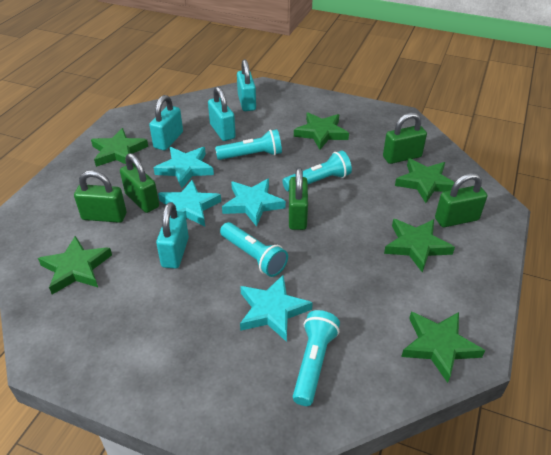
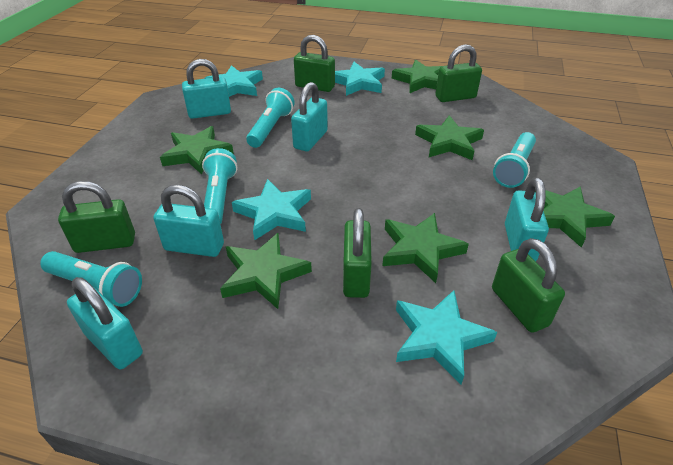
turquoise padlock: 4 -> 5

